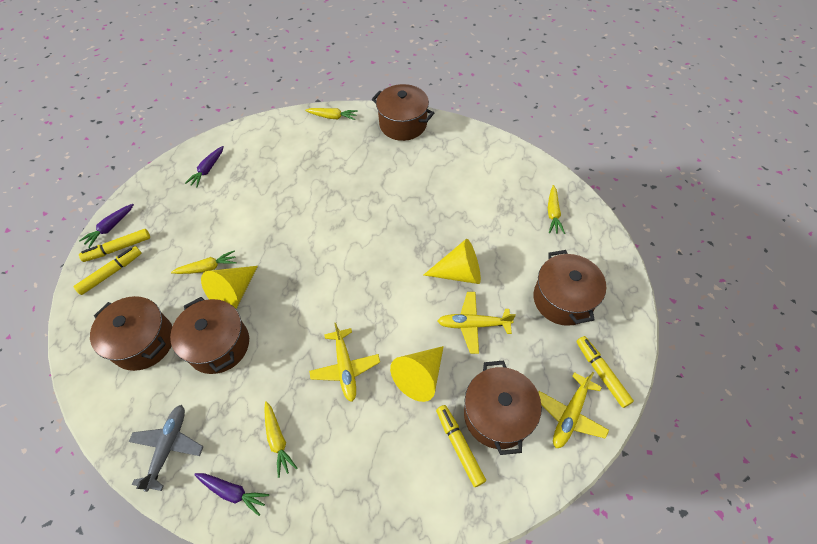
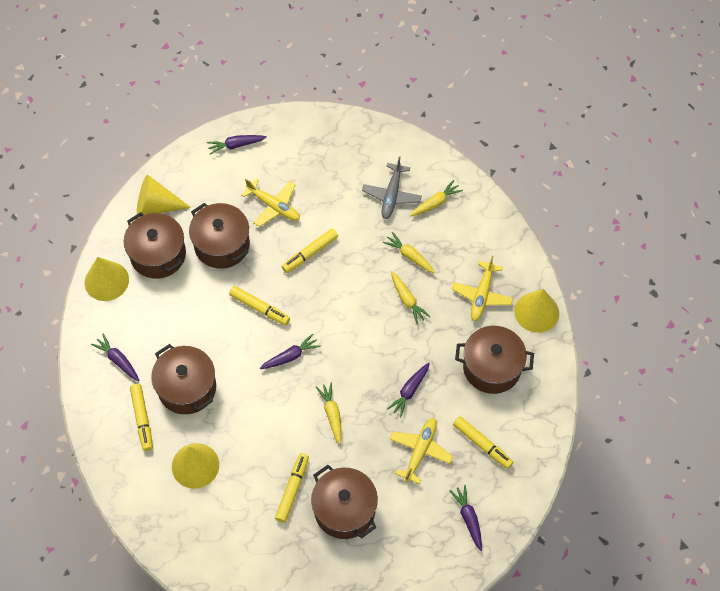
purple carrot: 3 -> 5
yellow cone: 3 -> 4
yellow marker: 4 -> 5

